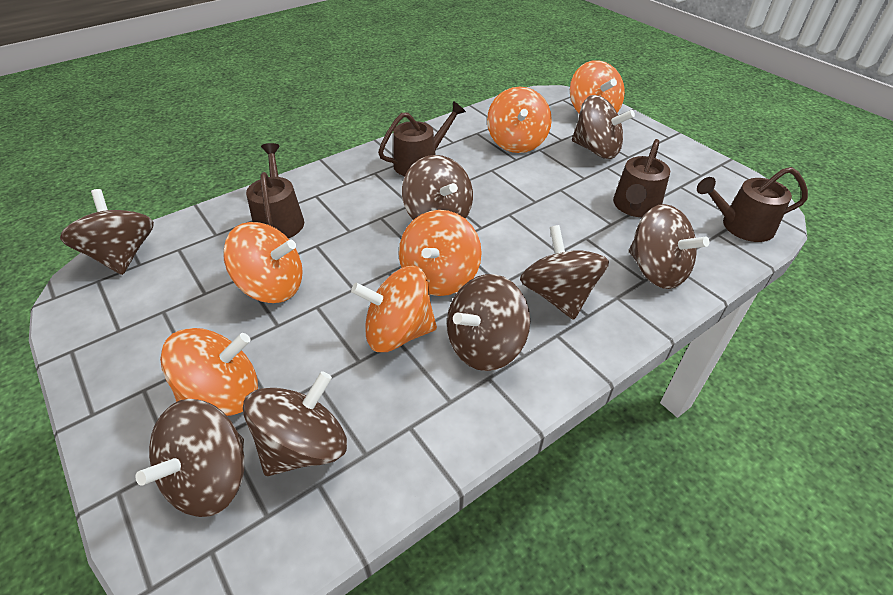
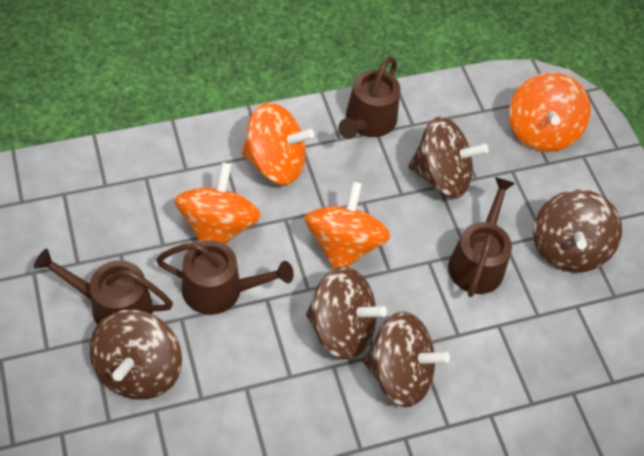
brown spinning top: 8 -> 5
orange spinning top: 6 -> 4

